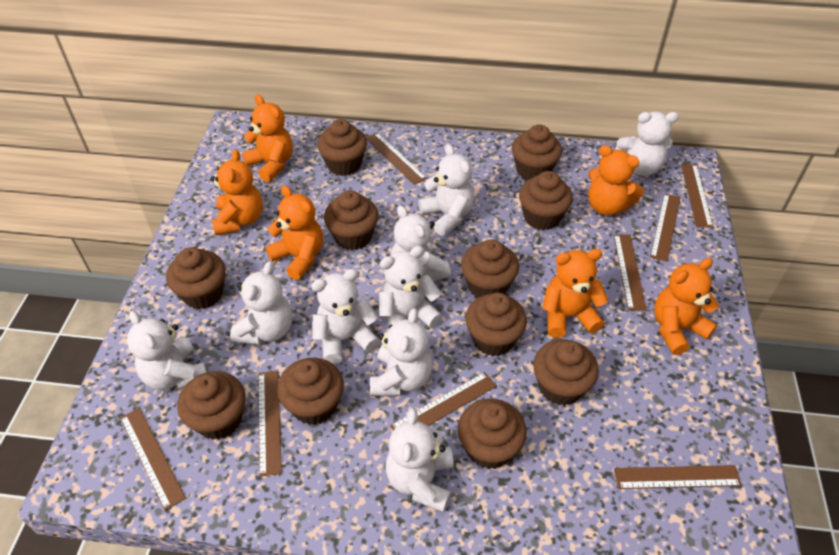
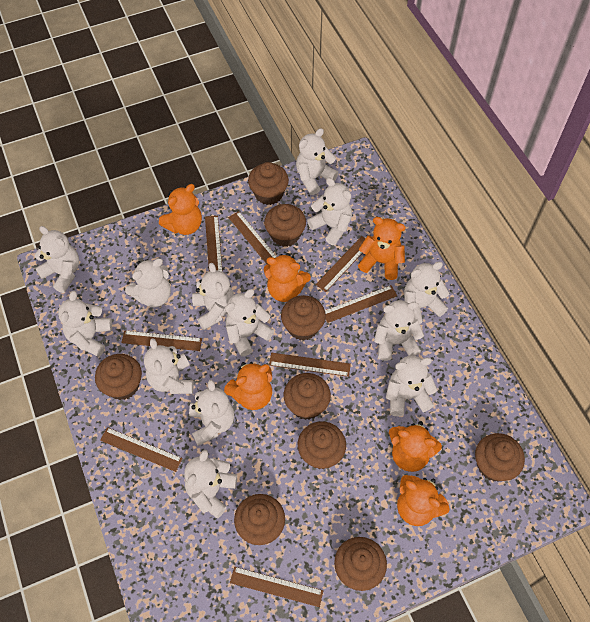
brown cupcake: 11 -> 9
white teddy bear: 9 -> 13

